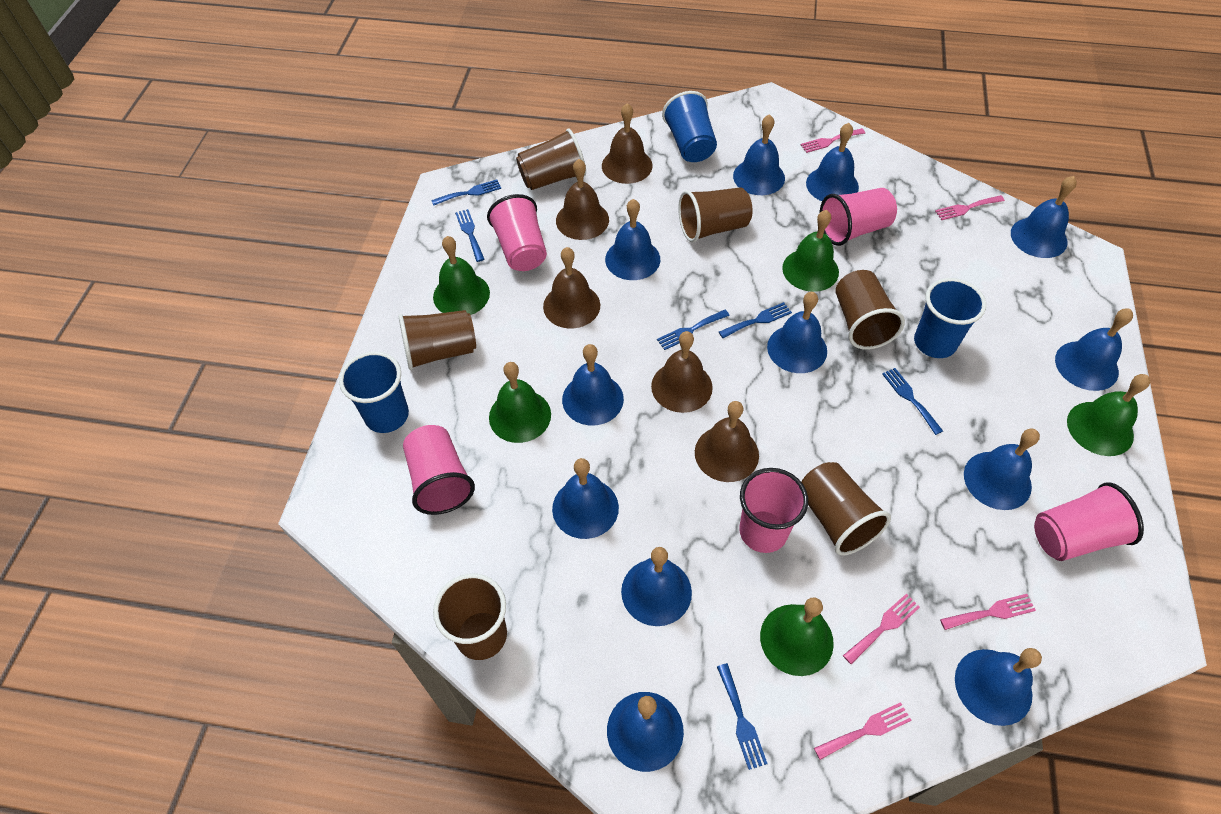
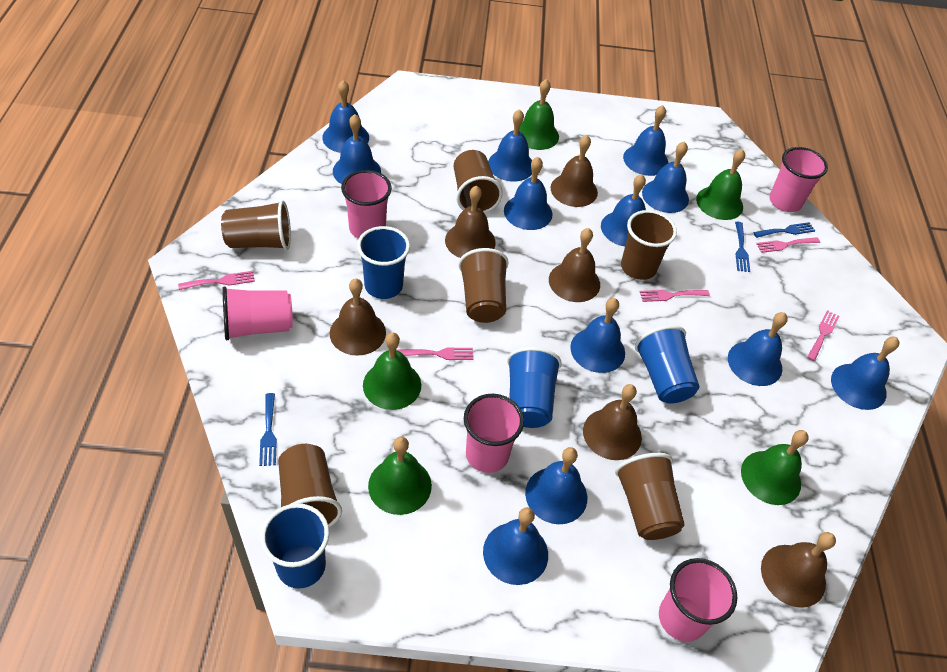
blue cup: 3 -> 4
blue fork: 6 -> 3
brown bell: 5 -> 6

